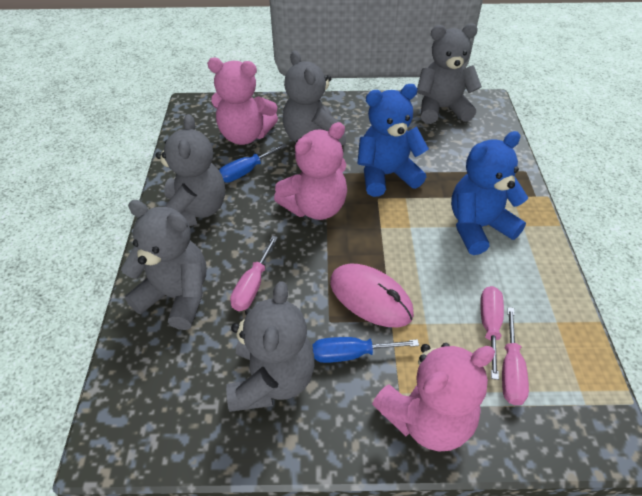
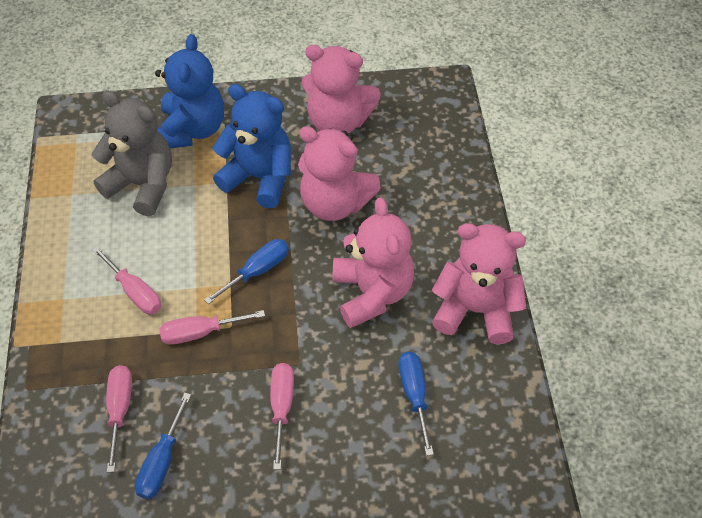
blue screwdriver: 2 -> 3
grey teddy bear: 5 -> 1
pink mouse: 1 -> 0
pink screwdriver: 3 -> 4
pink teddy bear: 3 -> 4

